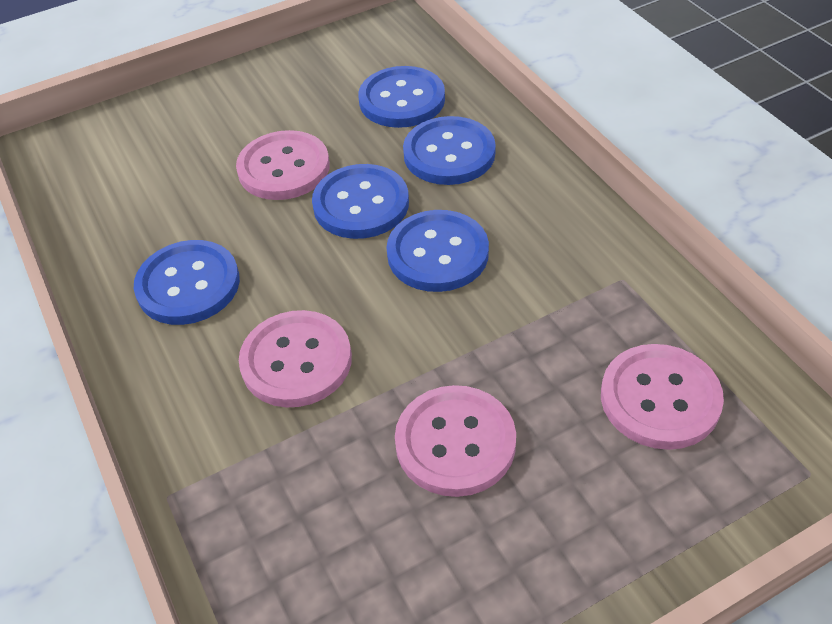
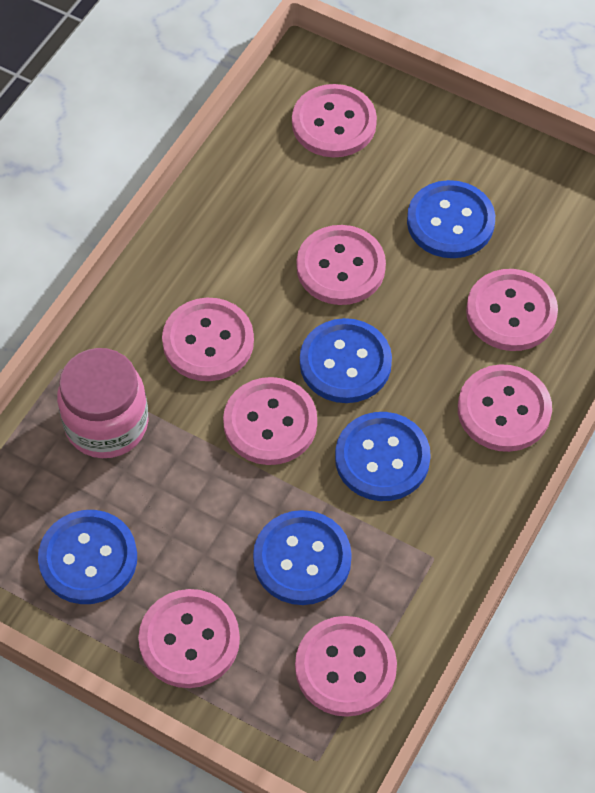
pink button: 4 -> 8
pink jar: 0 -> 1

